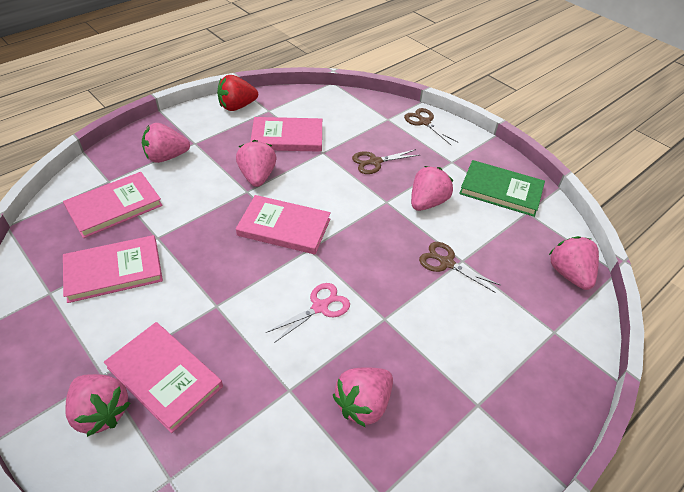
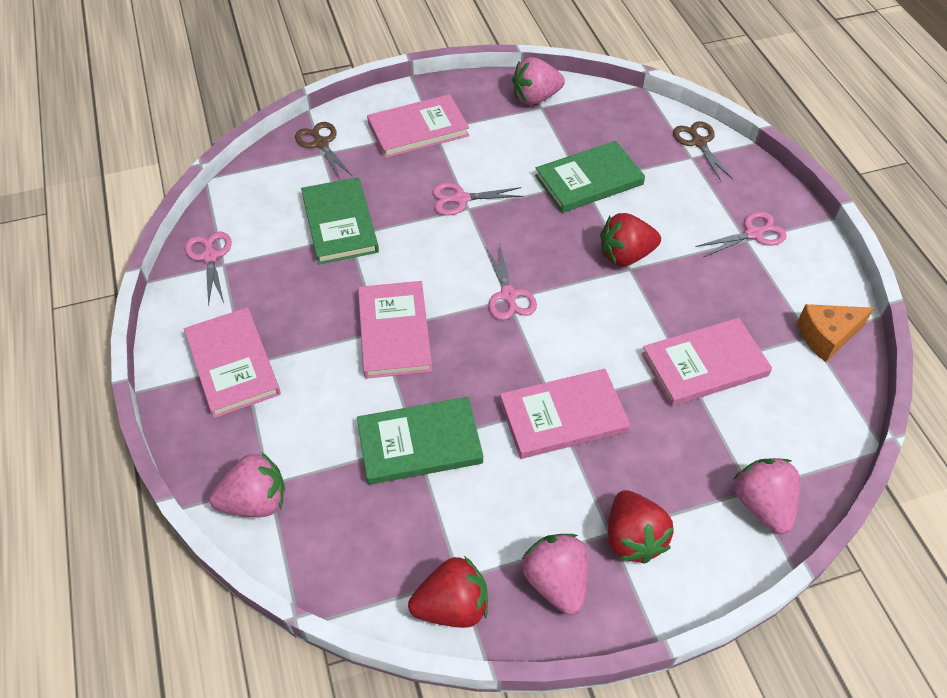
brown scissors: 3 -> 2
green book: 1 -> 3
orange cheese: 0 -> 1
pink scissors: 1 -> 4
pink strawberry: 6 -> 4
red strawberry: 1 -> 3

